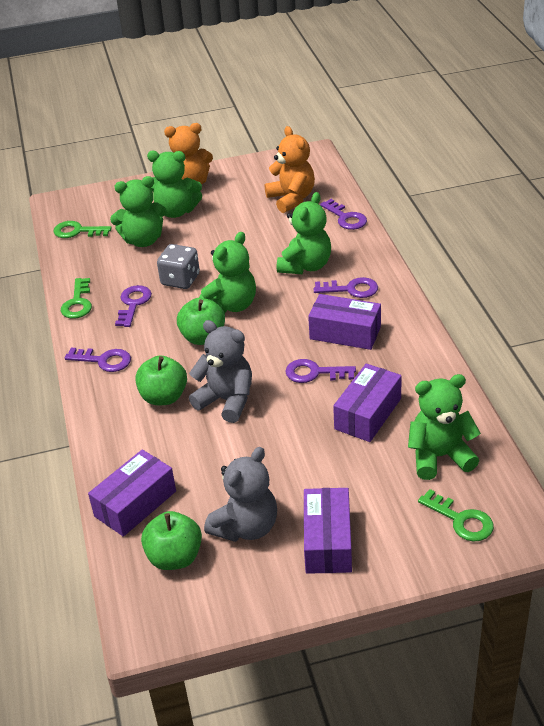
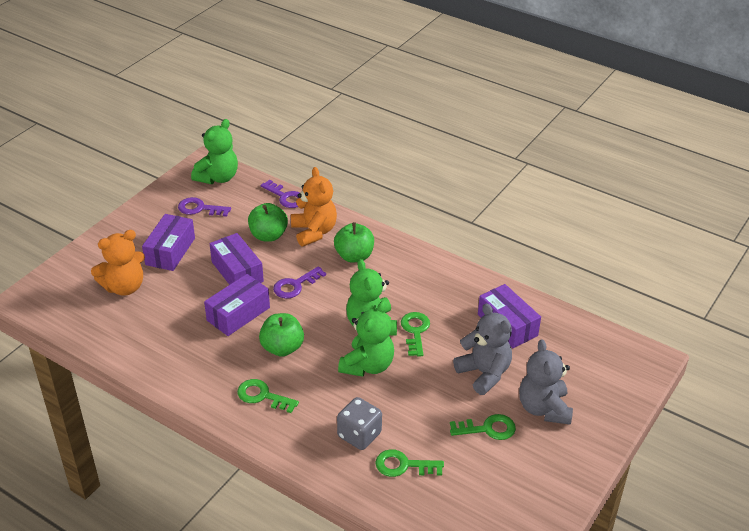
green key: 3 -> 4
green teddy bear: 5 -> 3
purple key: 5 -> 3

